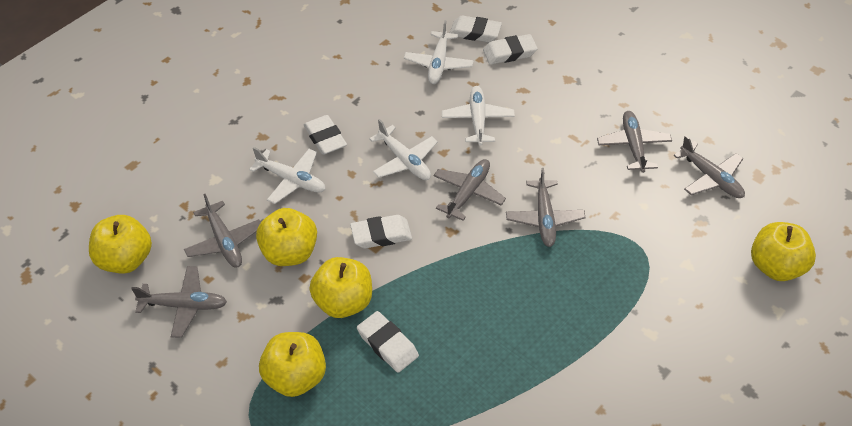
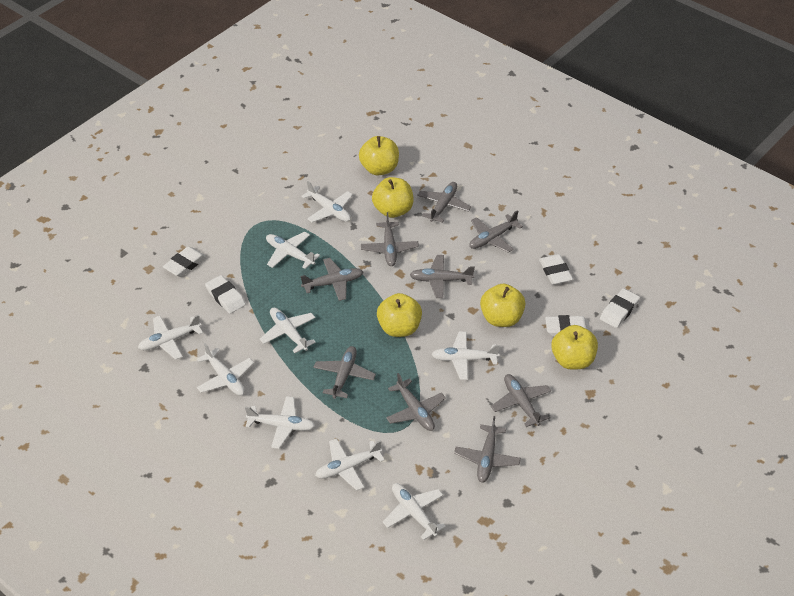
grey plane: 6 -> 9
white plane: 4 -> 9

